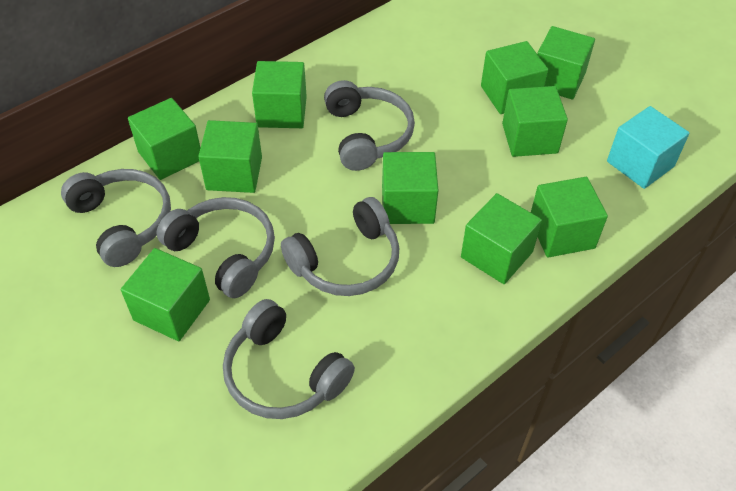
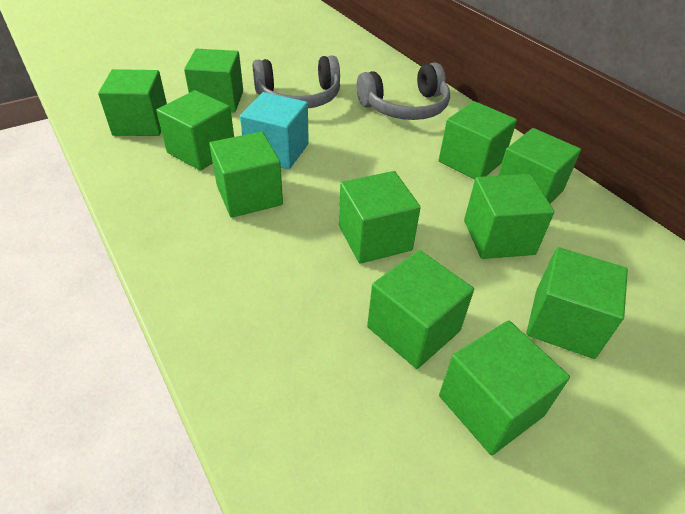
green cube: 10 -> 11
grey headphones: 5 -> 2

